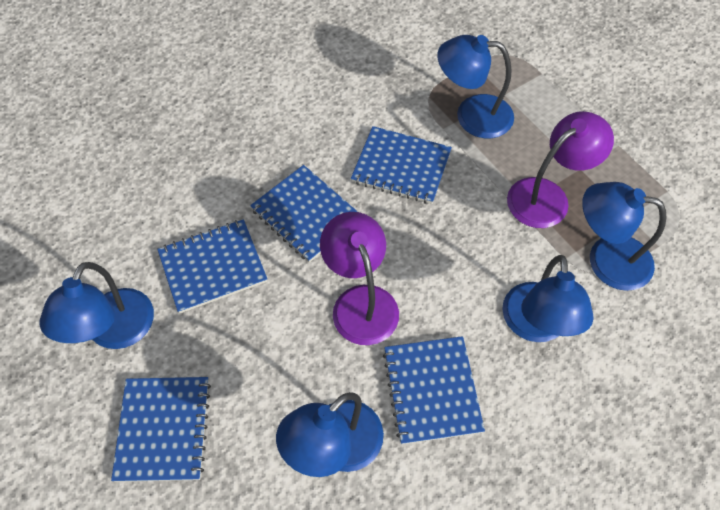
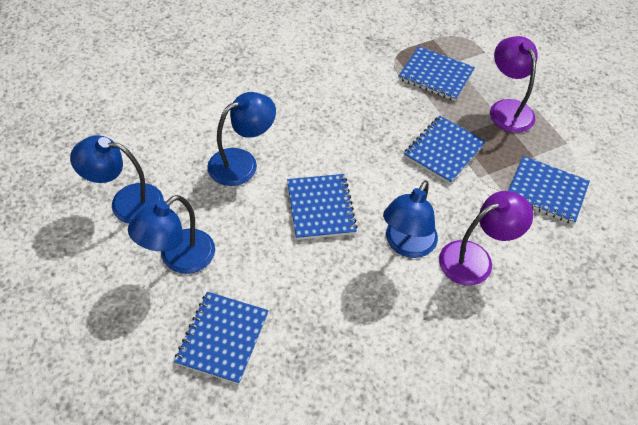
blue lamp: 5 -> 4

